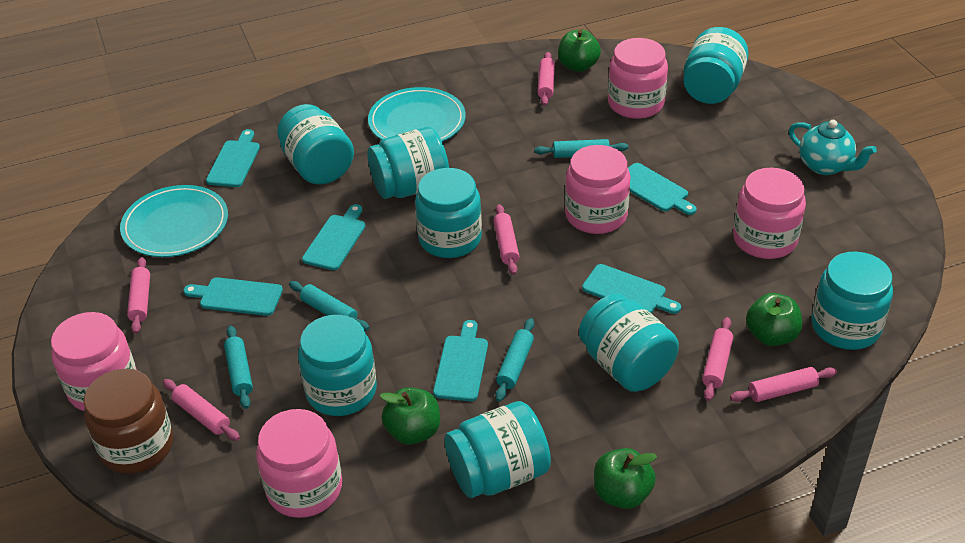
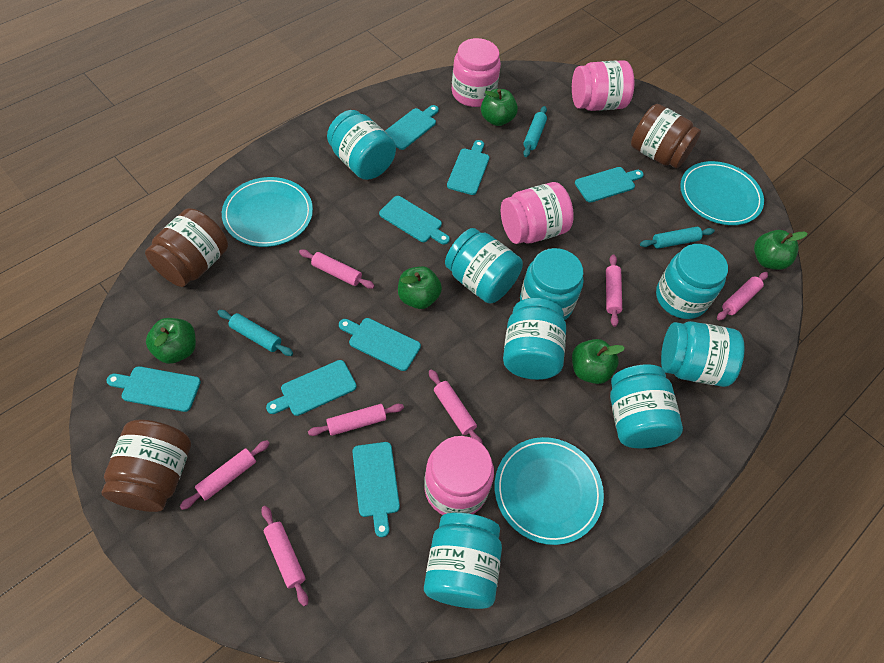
brown jar: 1 -> 3
green apple: 4 -> 5
pink jar: 5 -> 4
pink rolling pin: 6 -> 7
turquoise cutting board: 6 -> 8
turquoise plate: 2 -> 3
turquoise rolling pin: 4 -> 3
turquoise teapot: 1 -> 0

